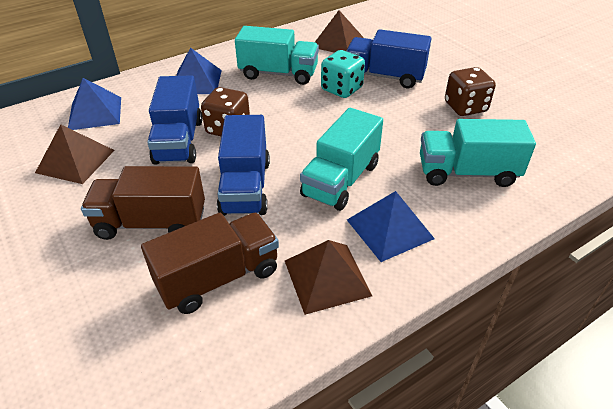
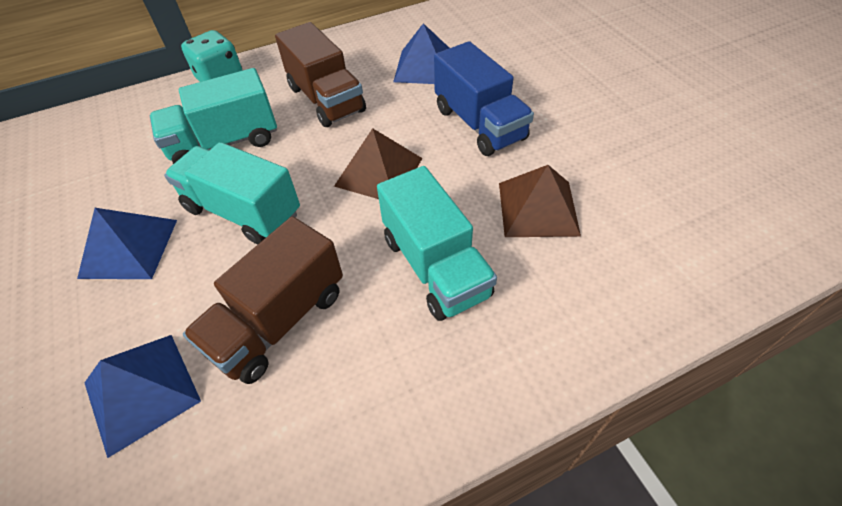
blue truck: 3 -> 1
brown dice: 2 -> 0
brown pyramid: 3 -> 2

